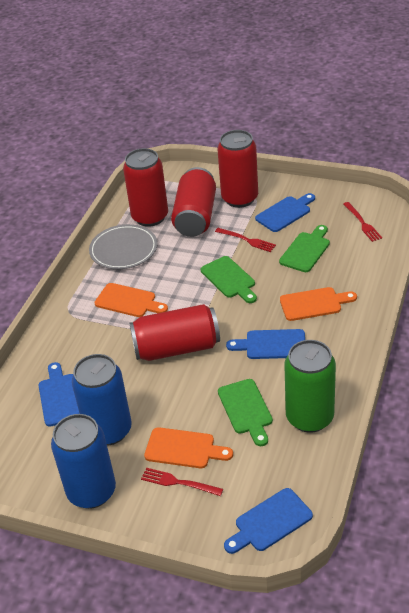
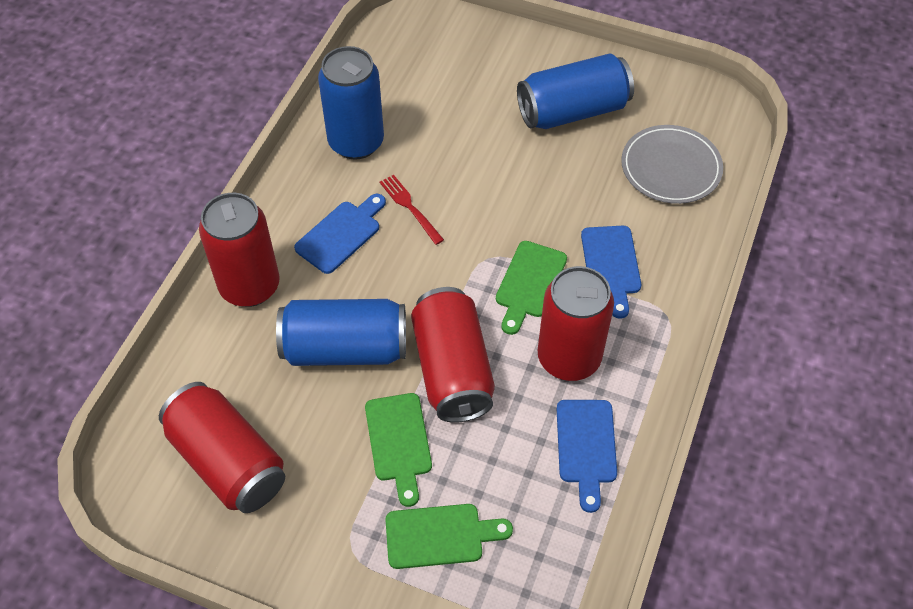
blue can: 2 -> 3
blue cutting board: 4 -> 3
green can: 1 -> 0
orange cutting board: 3 -> 0
red fork: 3 -> 1

